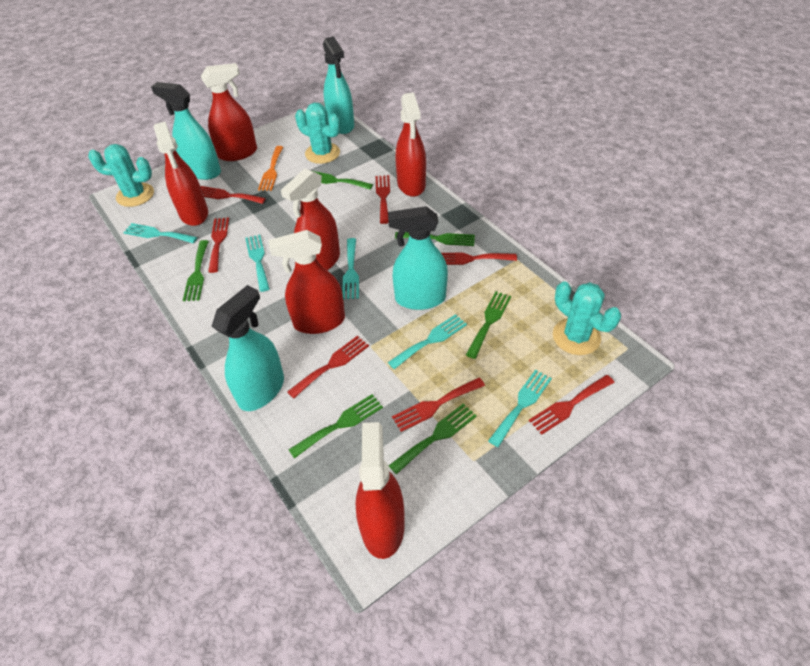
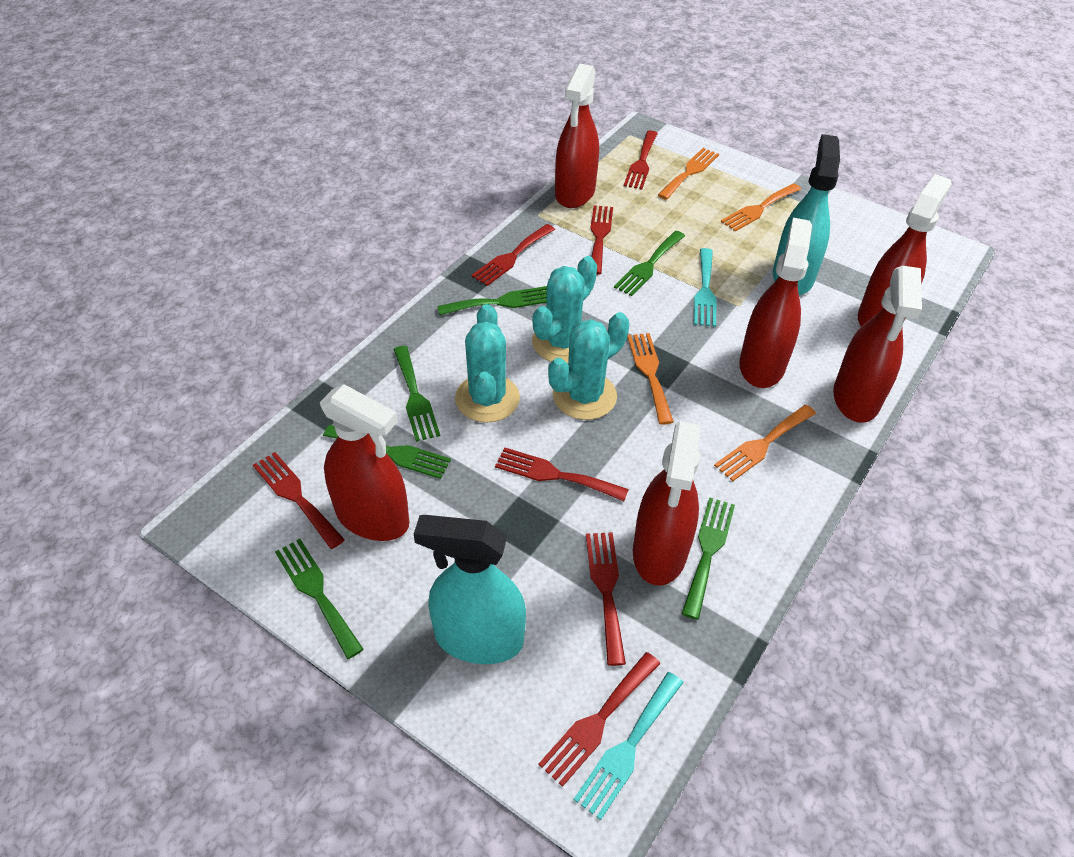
orange fork: 1 -> 4
turquoise fork: 5 -> 2
turquoise spray bottle: 4 -> 2

